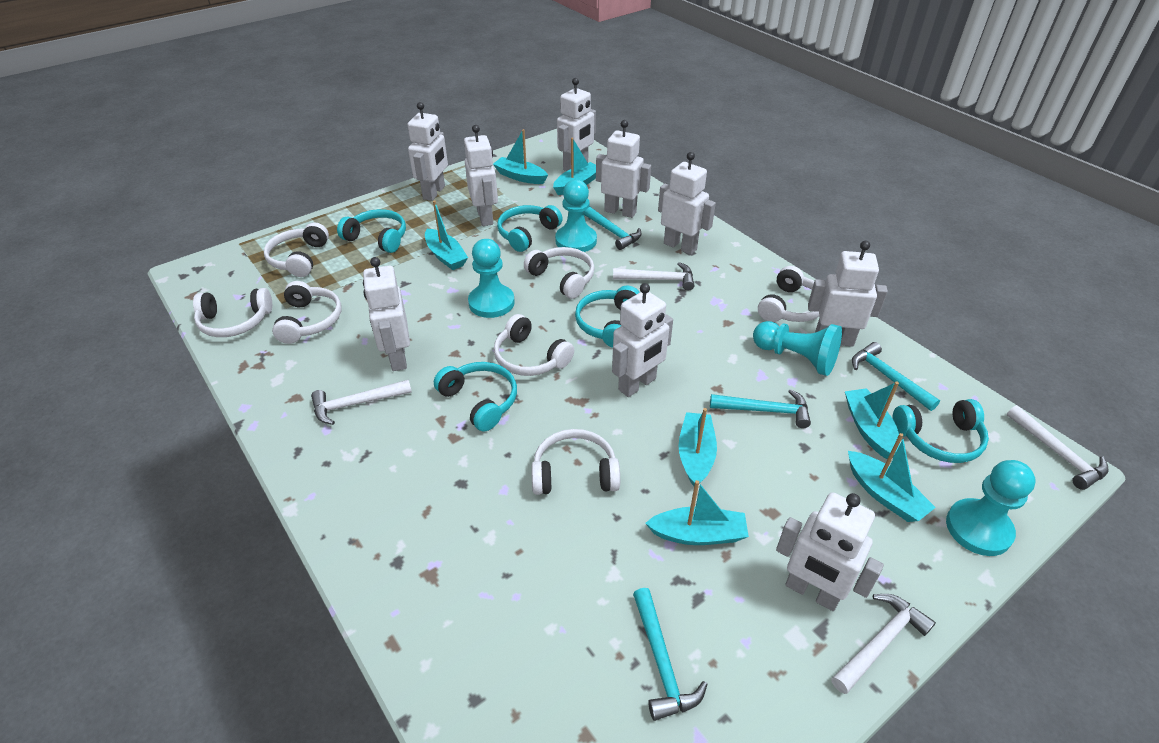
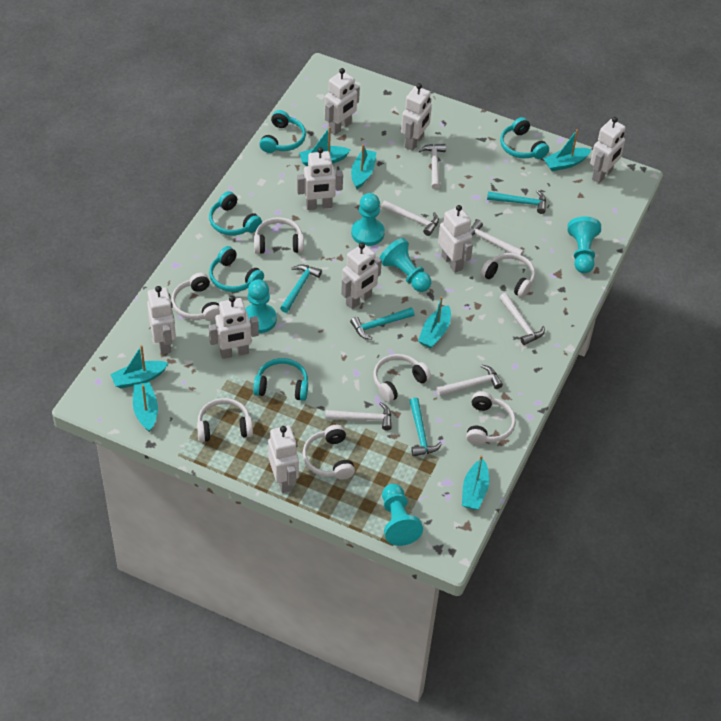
turquoise pawn: 4 -> 5
white hammer: 4 -> 6

